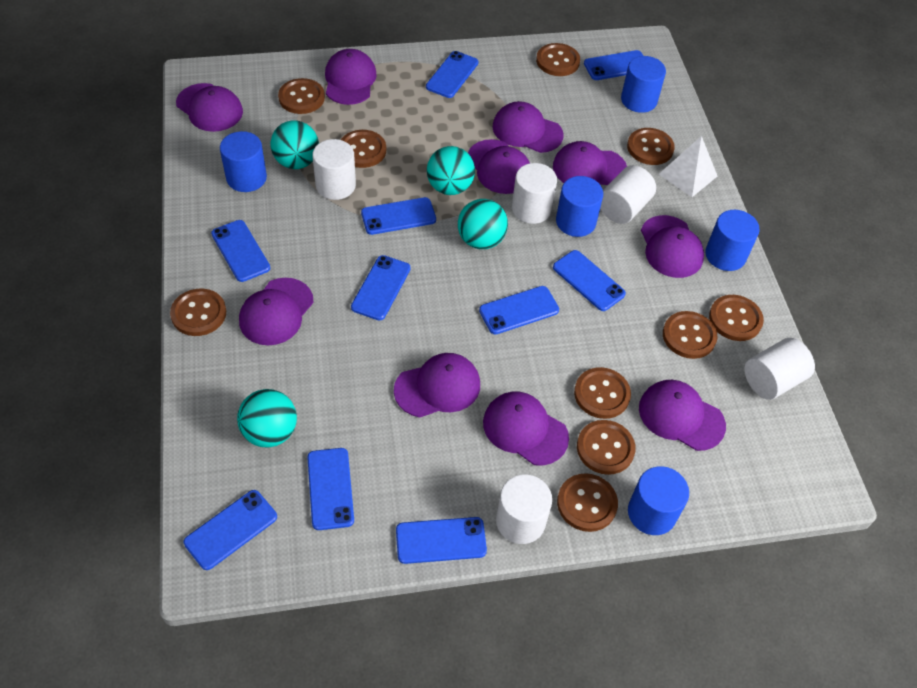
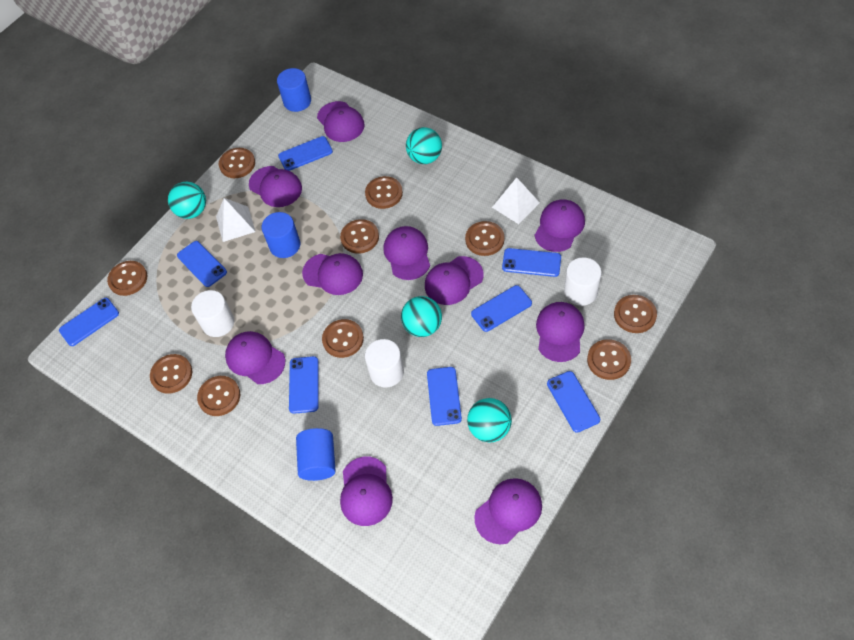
blue cylinder: 5 -> 3
blue phone: 10 -> 8
white cylinder: 5 -> 3
white pyramid: 1 -> 2

